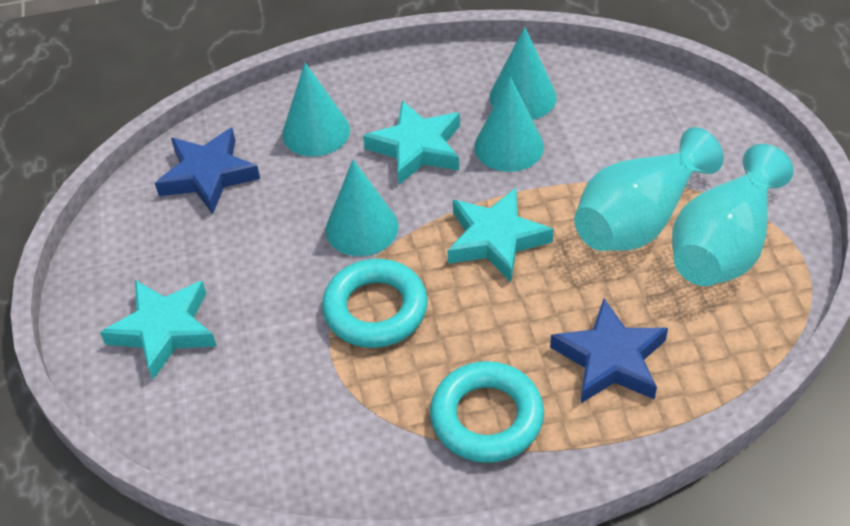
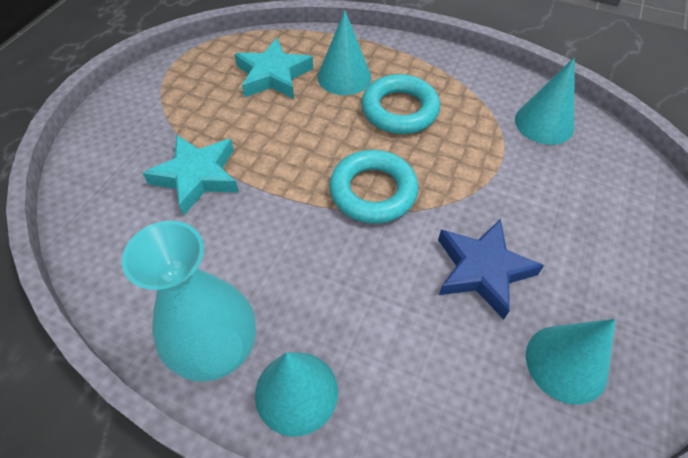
blue star: 2 -> 1
turquoise star: 3 -> 2
turquoise vase: 2 -> 1

